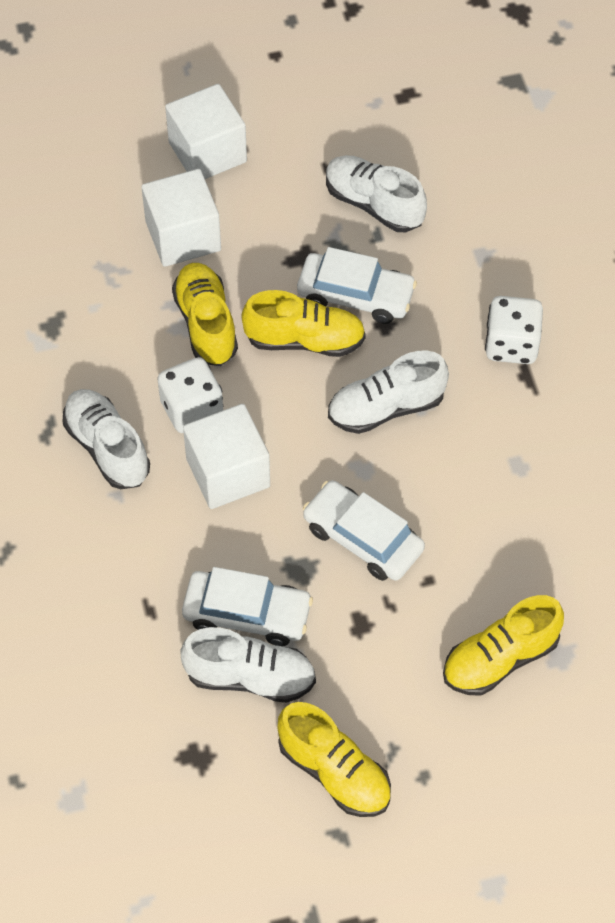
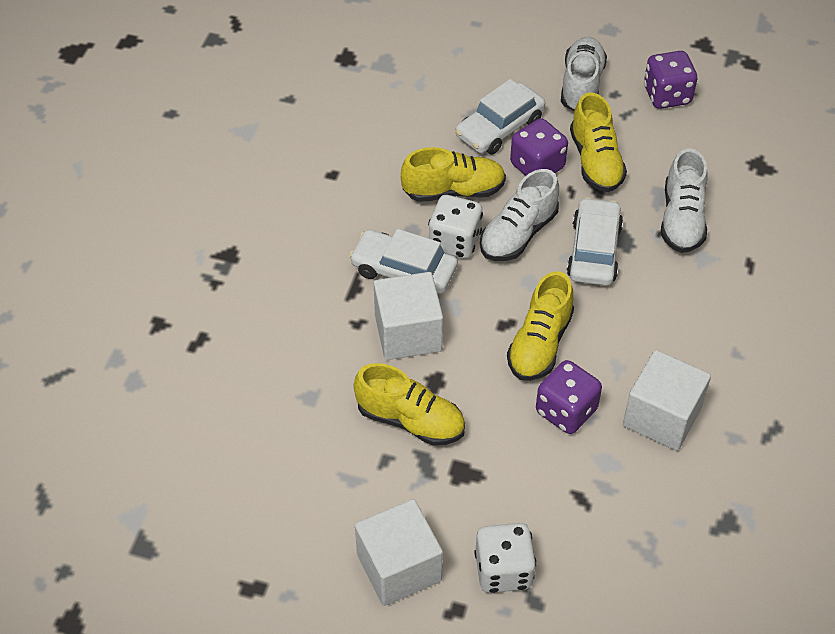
purple dice: 0 -> 3
white shoe: 4 -> 3

